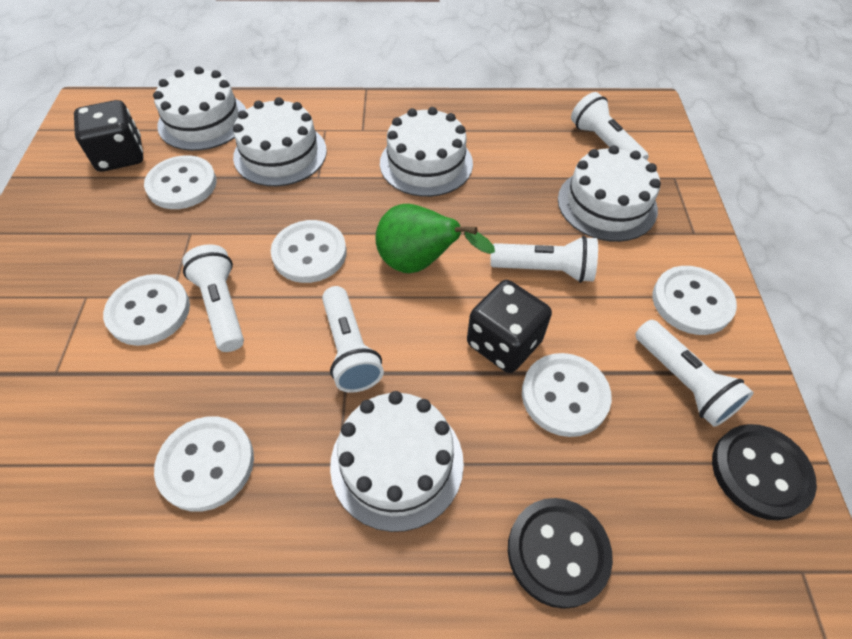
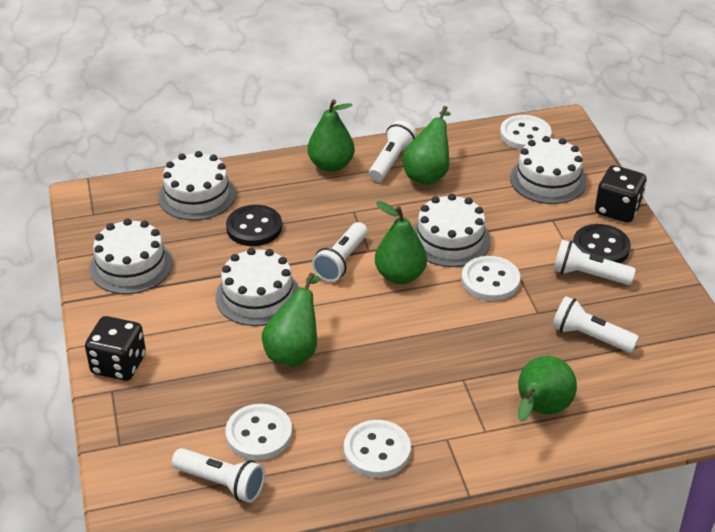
green pear: 1 -> 5
white button: 6 -> 4

